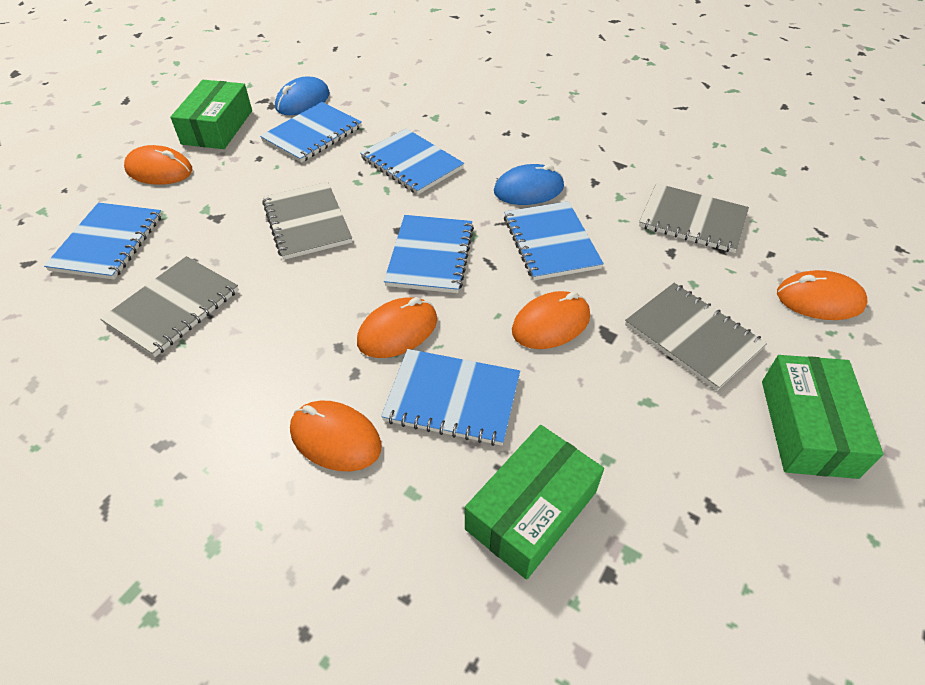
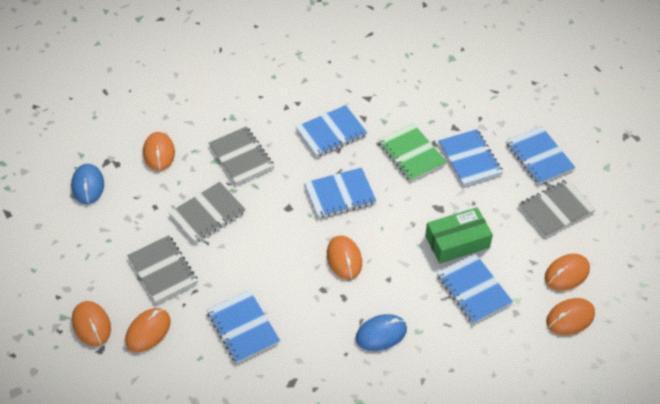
green box: 3 -> 1
green notebook: 0 -> 1
orange mouse: 5 -> 6

